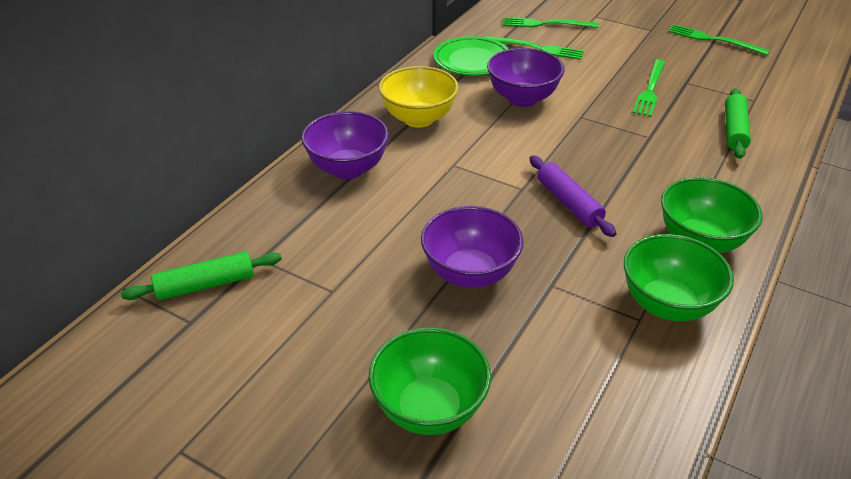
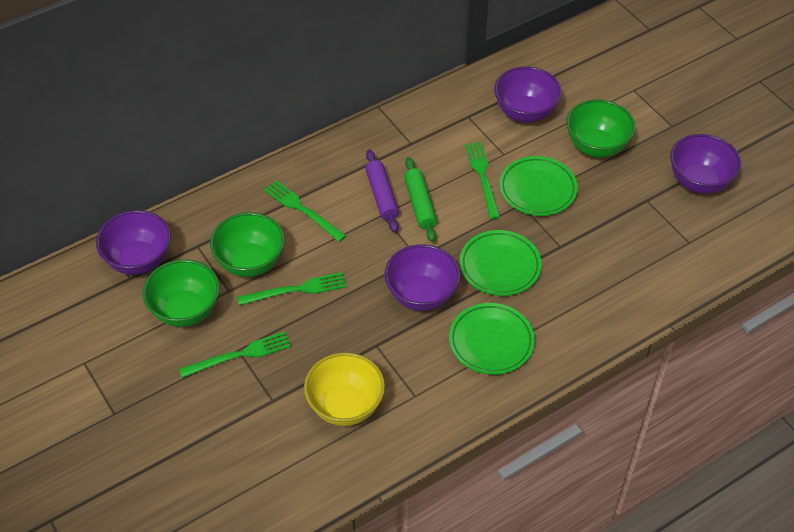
green plate: 1 -> 3
green rolling pin: 2 -> 1
purple bowl: 3 -> 4

